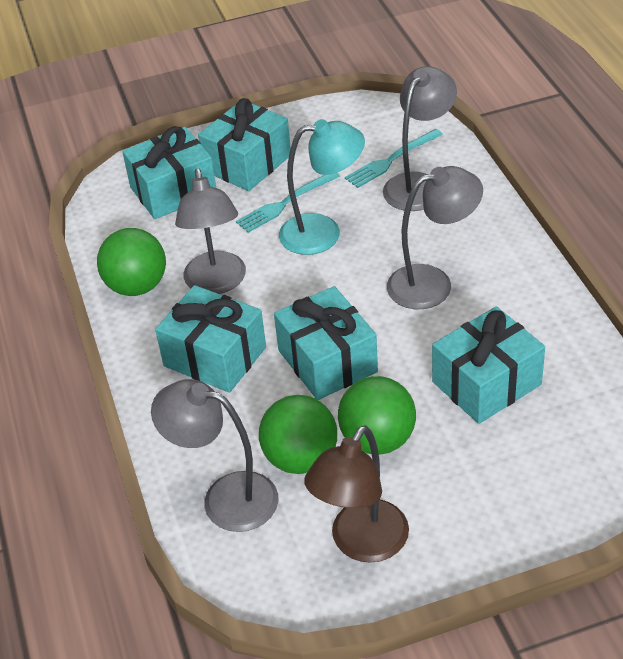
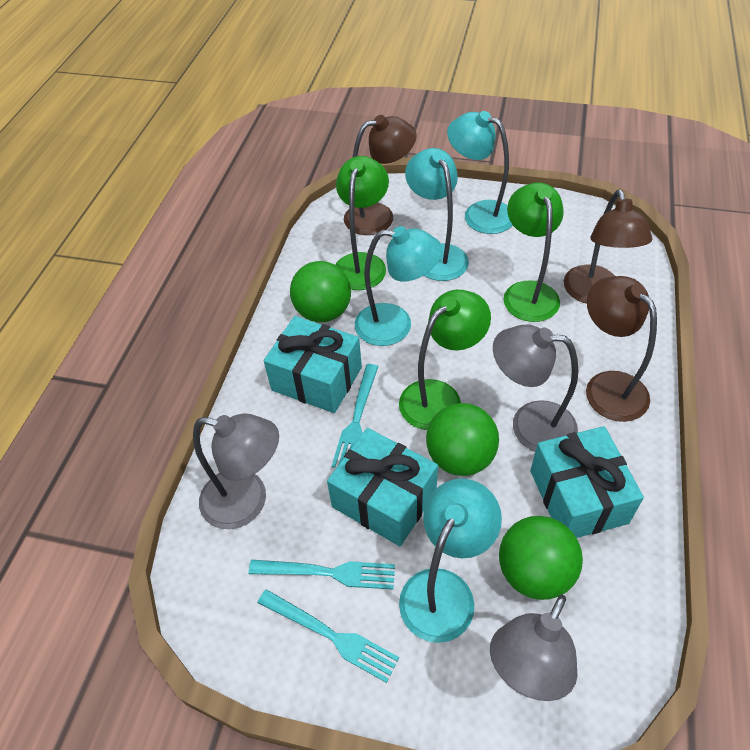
brown lamp: 1 -> 3
green lamp: 0 -> 3
grey lamp: 4 -> 3
turquoise fork: 2 -> 3
turquoise gift: 5 -> 3
turquoise lamp: 1 -> 4

